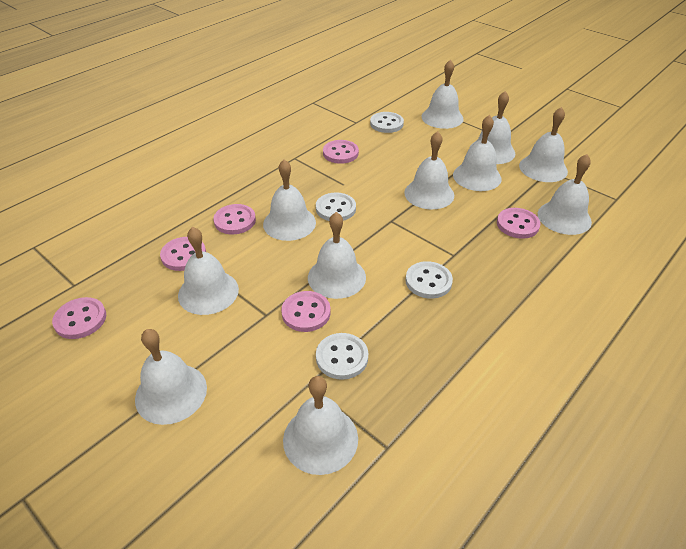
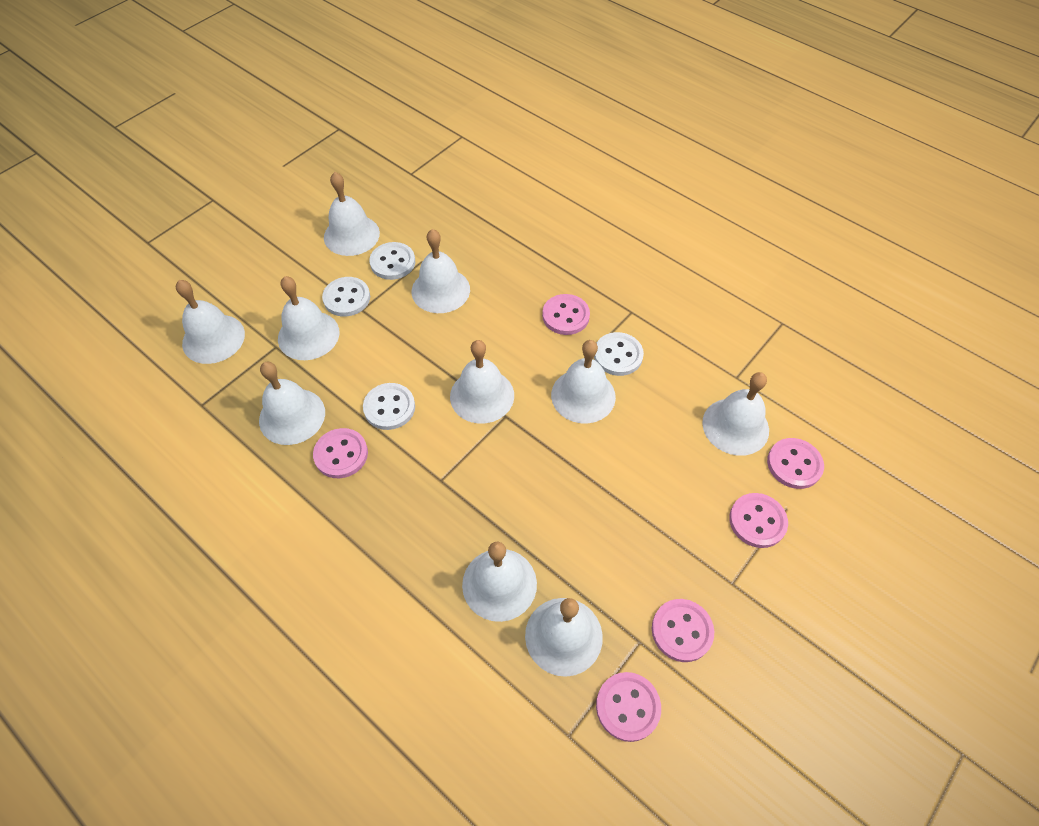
white bell: 11 -> 10

